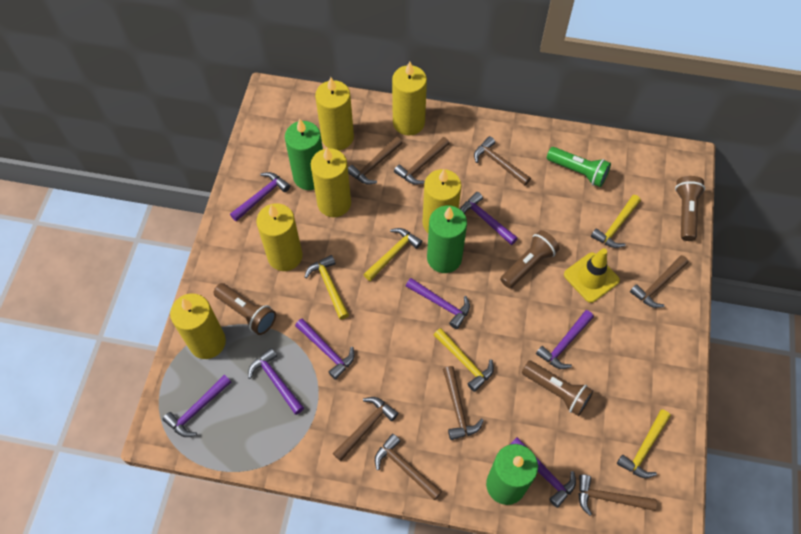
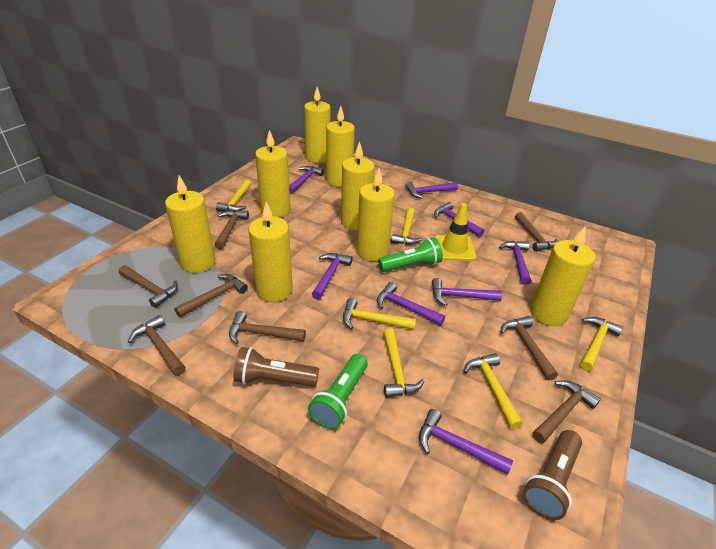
brown flashlight: 4 -> 2
green candle: 3 -> 0
green flashlight: 1 -> 2
yellow candle: 6 -> 8
yellow hammer: 5 -> 6

